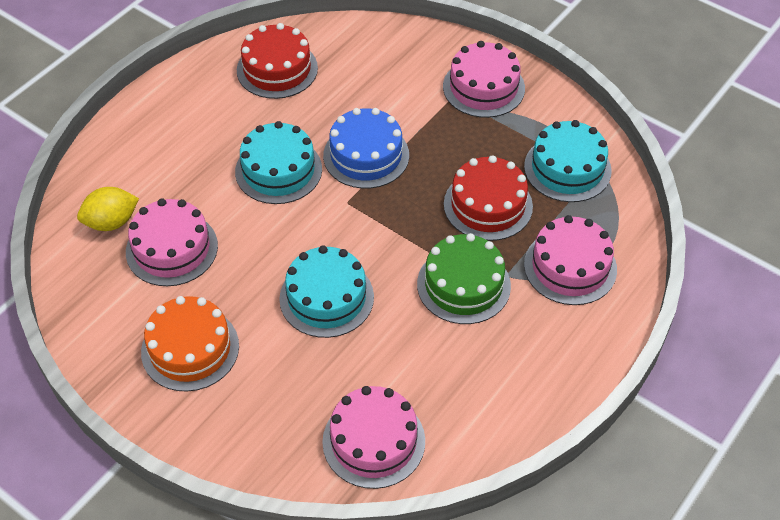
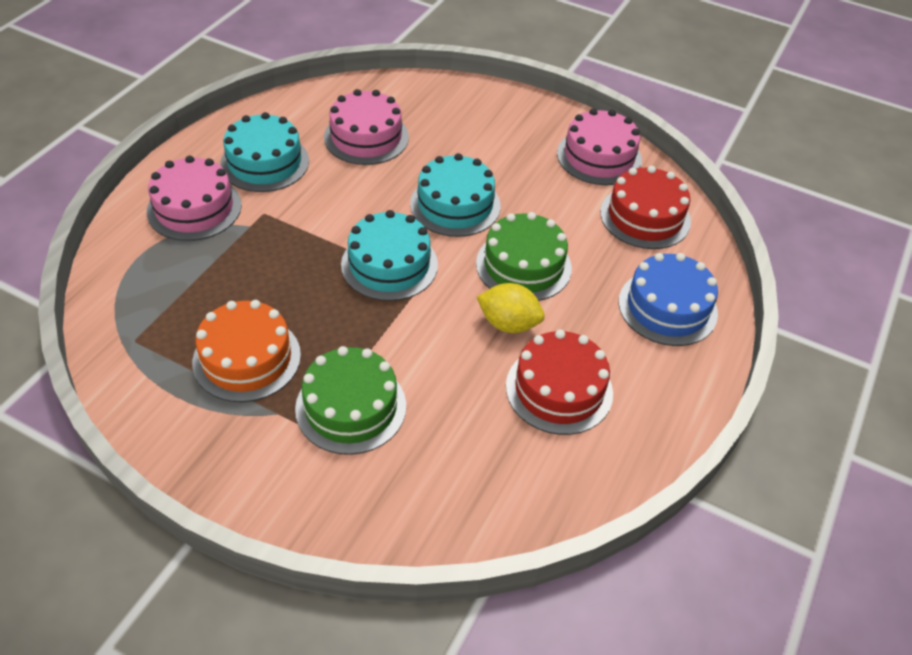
green cake: 1 -> 2
pink cake: 4 -> 3

